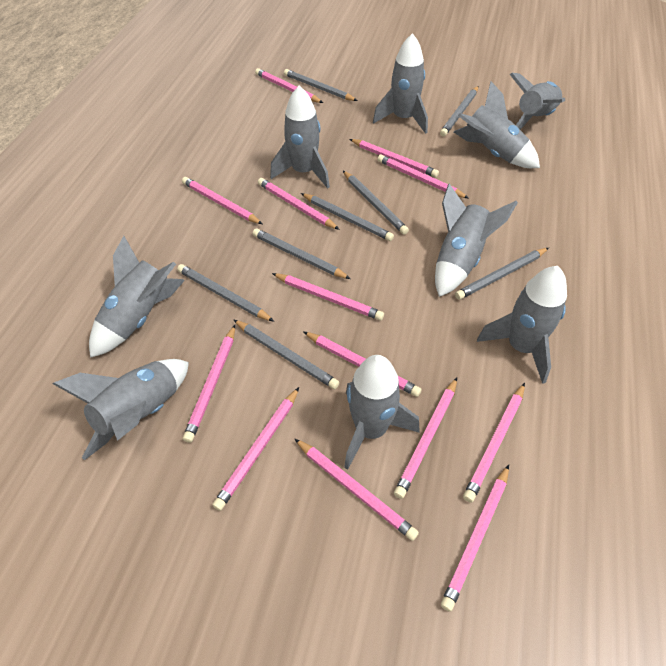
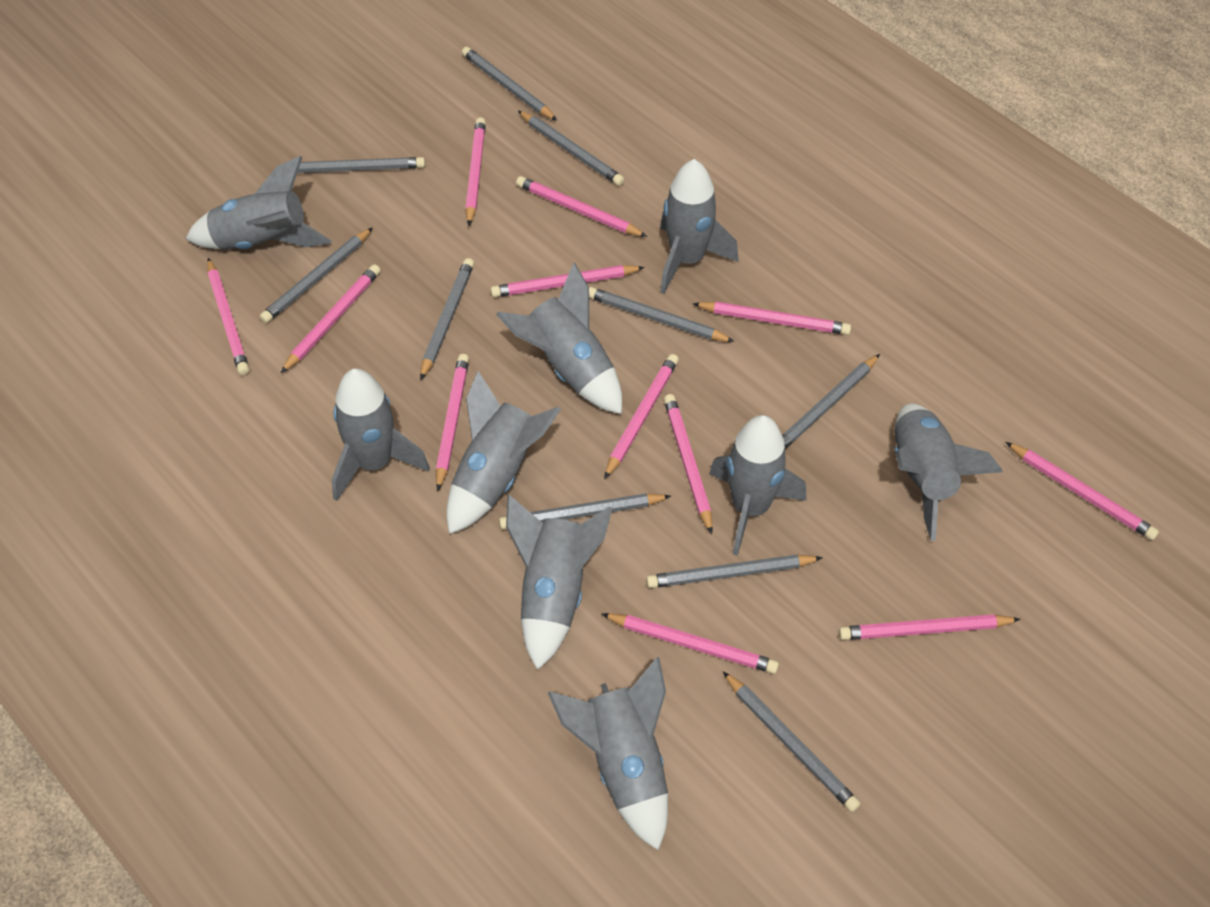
grey pencil: 8 -> 10
pink pencil: 13 -> 12

